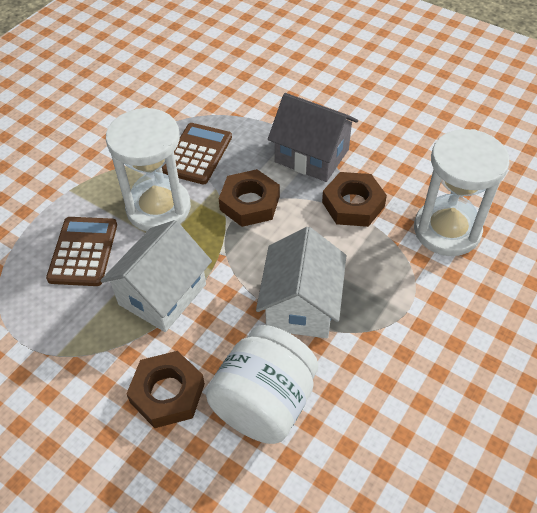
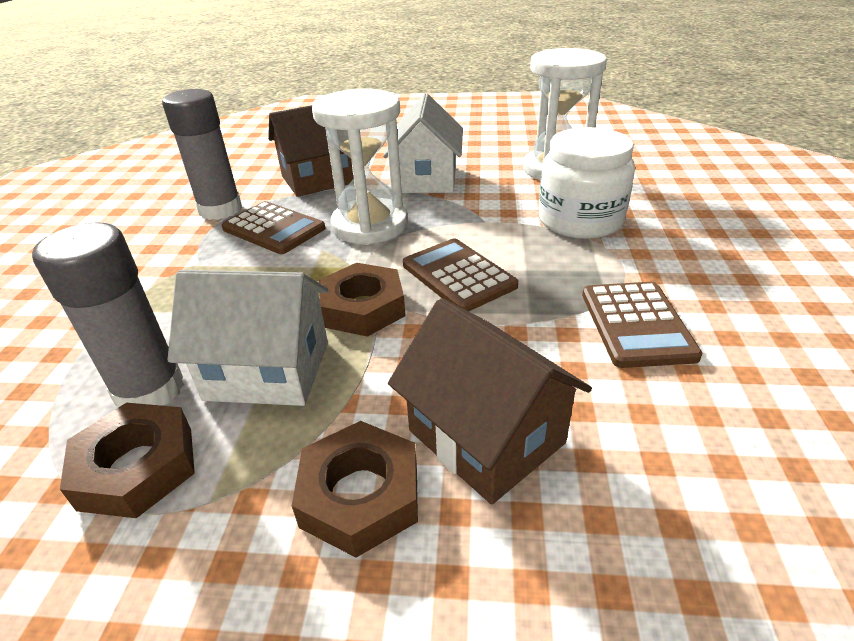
brown calculator: 2 -> 3
brown house: 0 -> 2
grey glue stick: 0 -> 2
grey house: 1 -> 0

